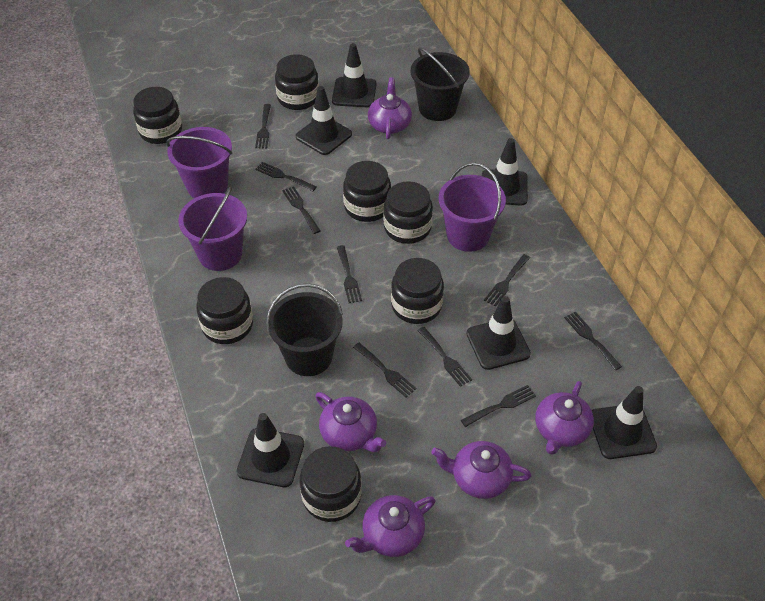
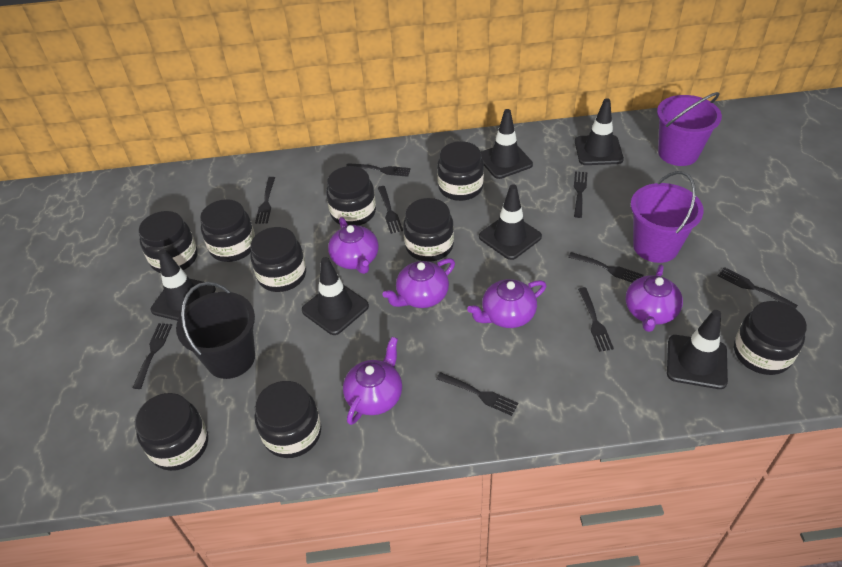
black bucket: 2 -> 1
black jar: 7 -> 9
purple bucket: 3 -> 2

